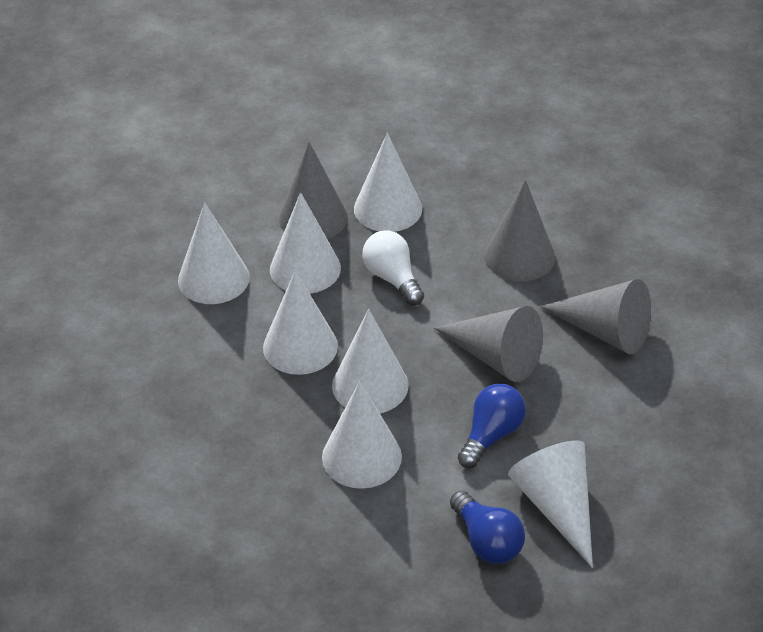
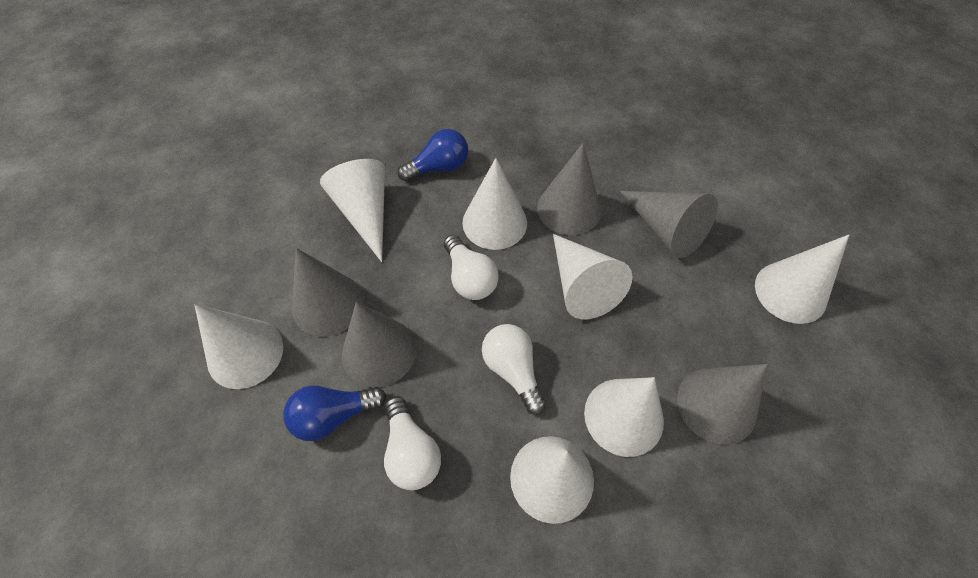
grey cone: 4 -> 5
white light bulb: 1 -> 3

